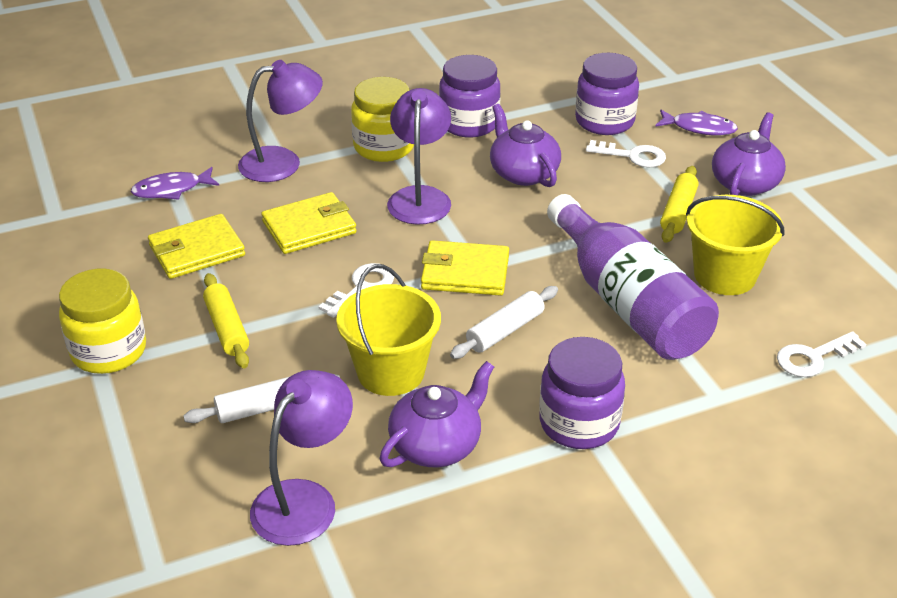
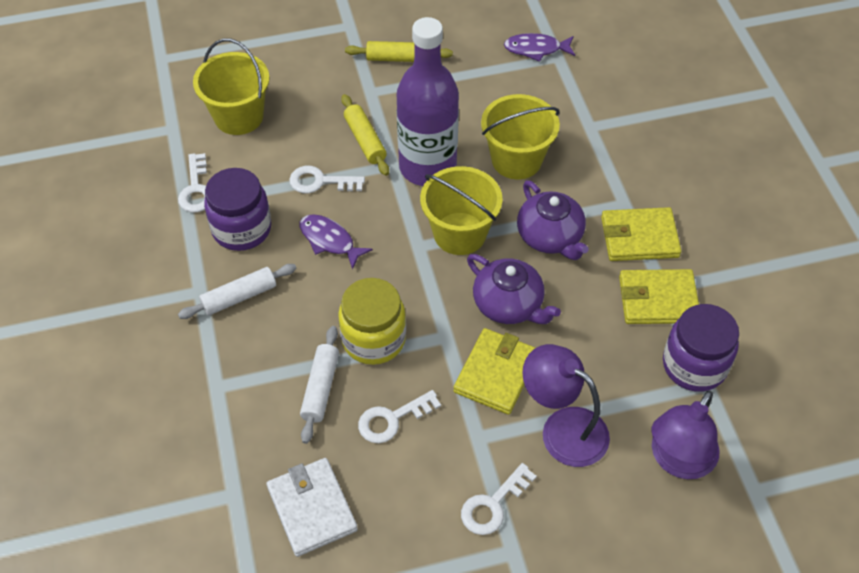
purple jar: 3 -> 2
purple lamp: 3 -> 2
purple teapot: 3 -> 2
white key: 3 -> 4
white wallet: 0 -> 1
yellow bucket: 2 -> 3
yellow jar: 2 -> 1

